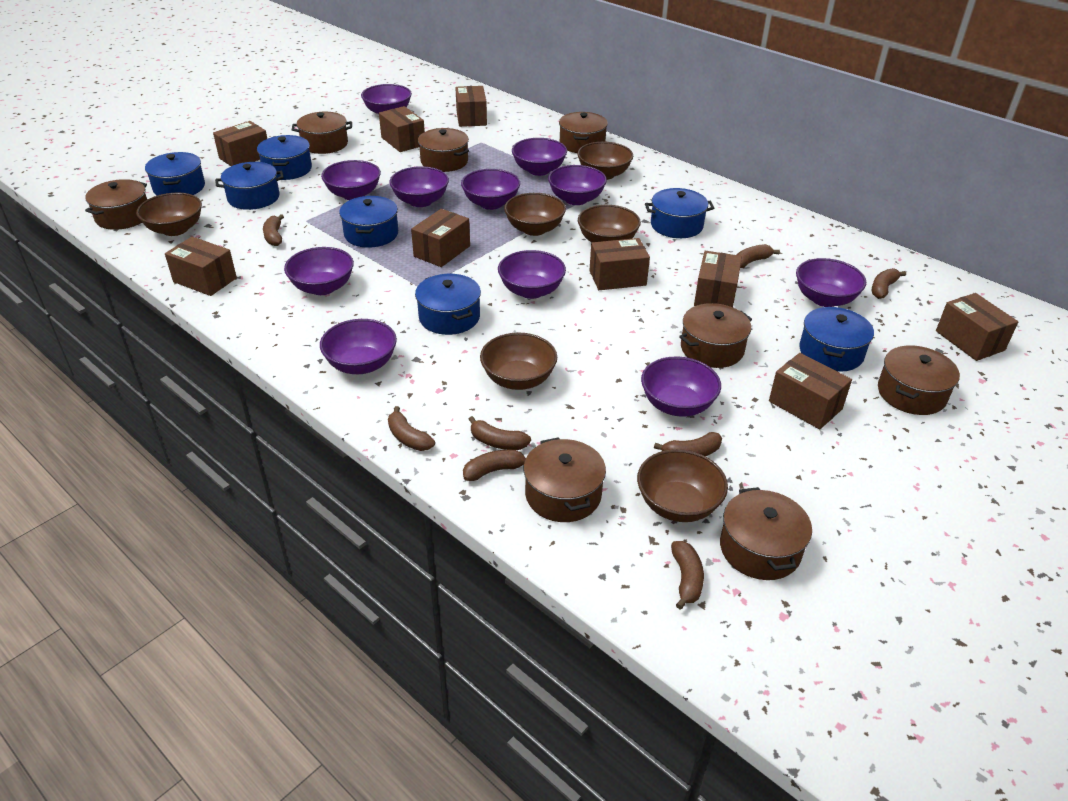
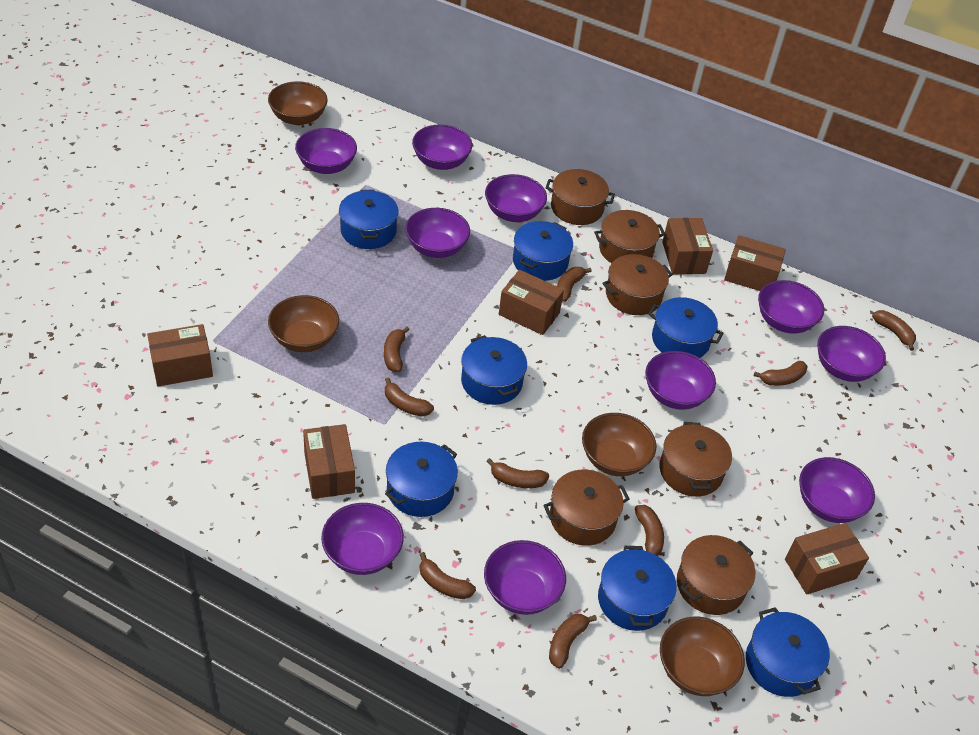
brown banana: 8 -> 9
brown bowl: 6 -> 4
brown box: 9 -> 6
brown pot: 8 -> 6
purple bowl: 11 -> 10

